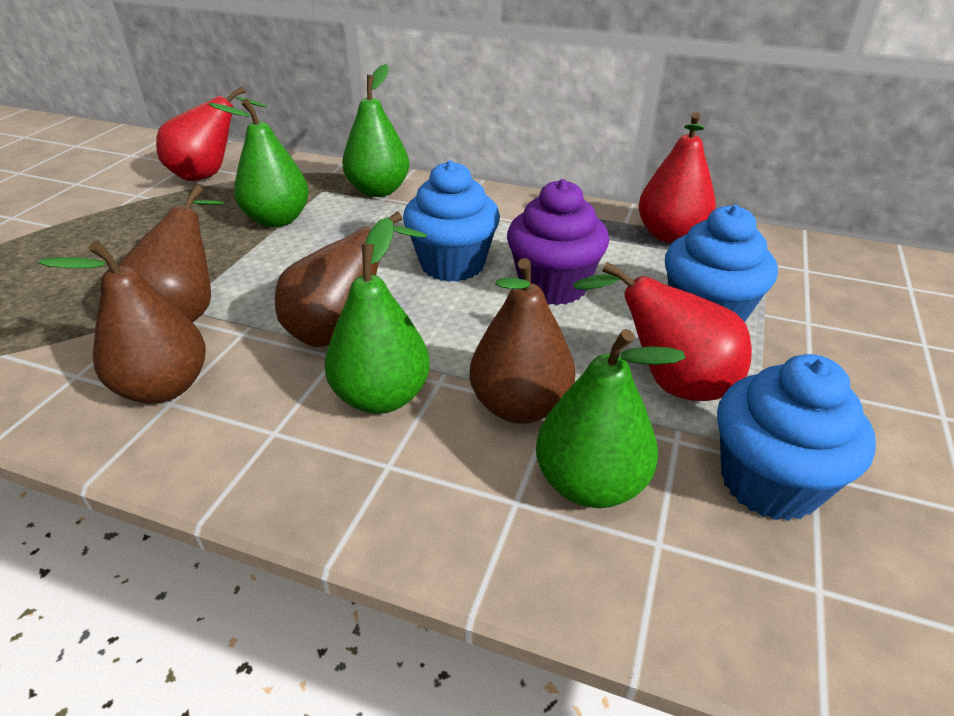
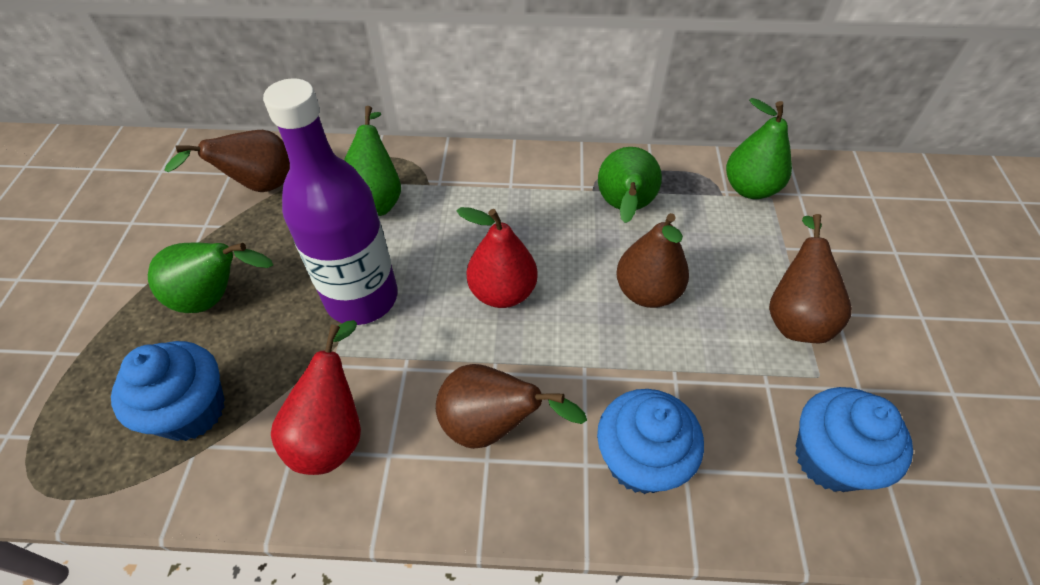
purple bottle: 0 -> 1
purple cupcake: 1 -> 0
red pear: 3 -> 2

